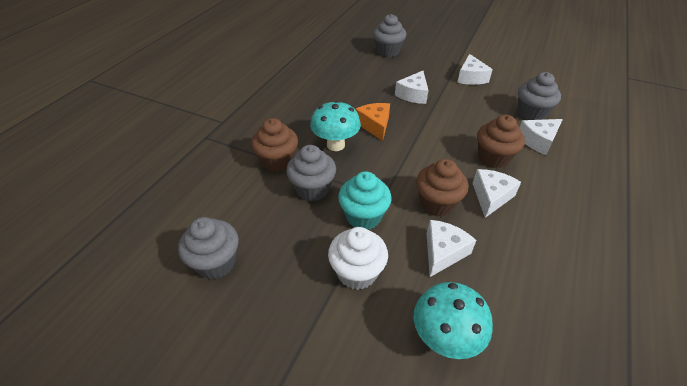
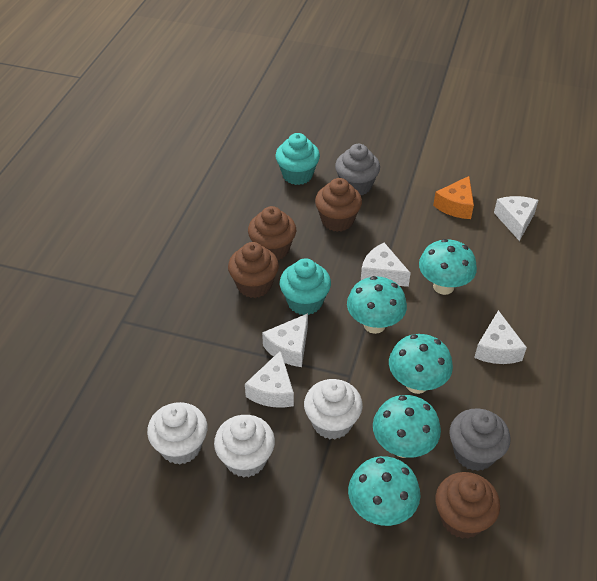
brown cupcake: 3 -> 4
grey cupcake: 4 -> 2
turquoise cupcake: 1 -> 2
turquoise mushroom: 2 -> 5
white cupcake: 1 -> 3

